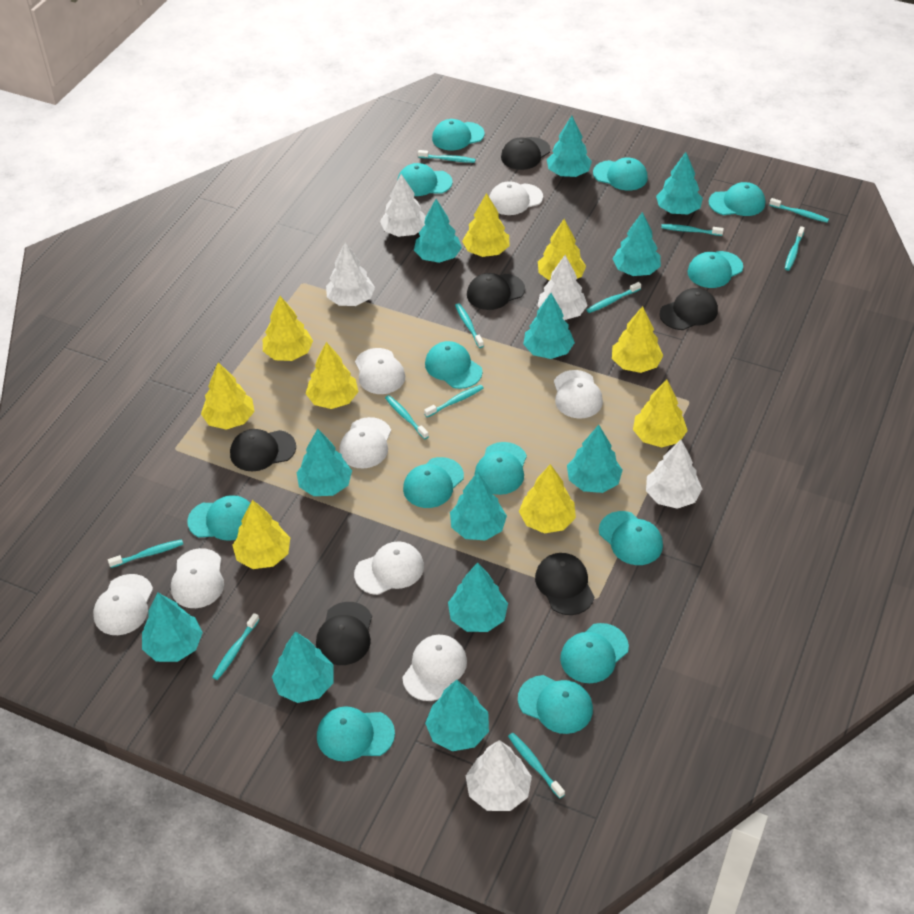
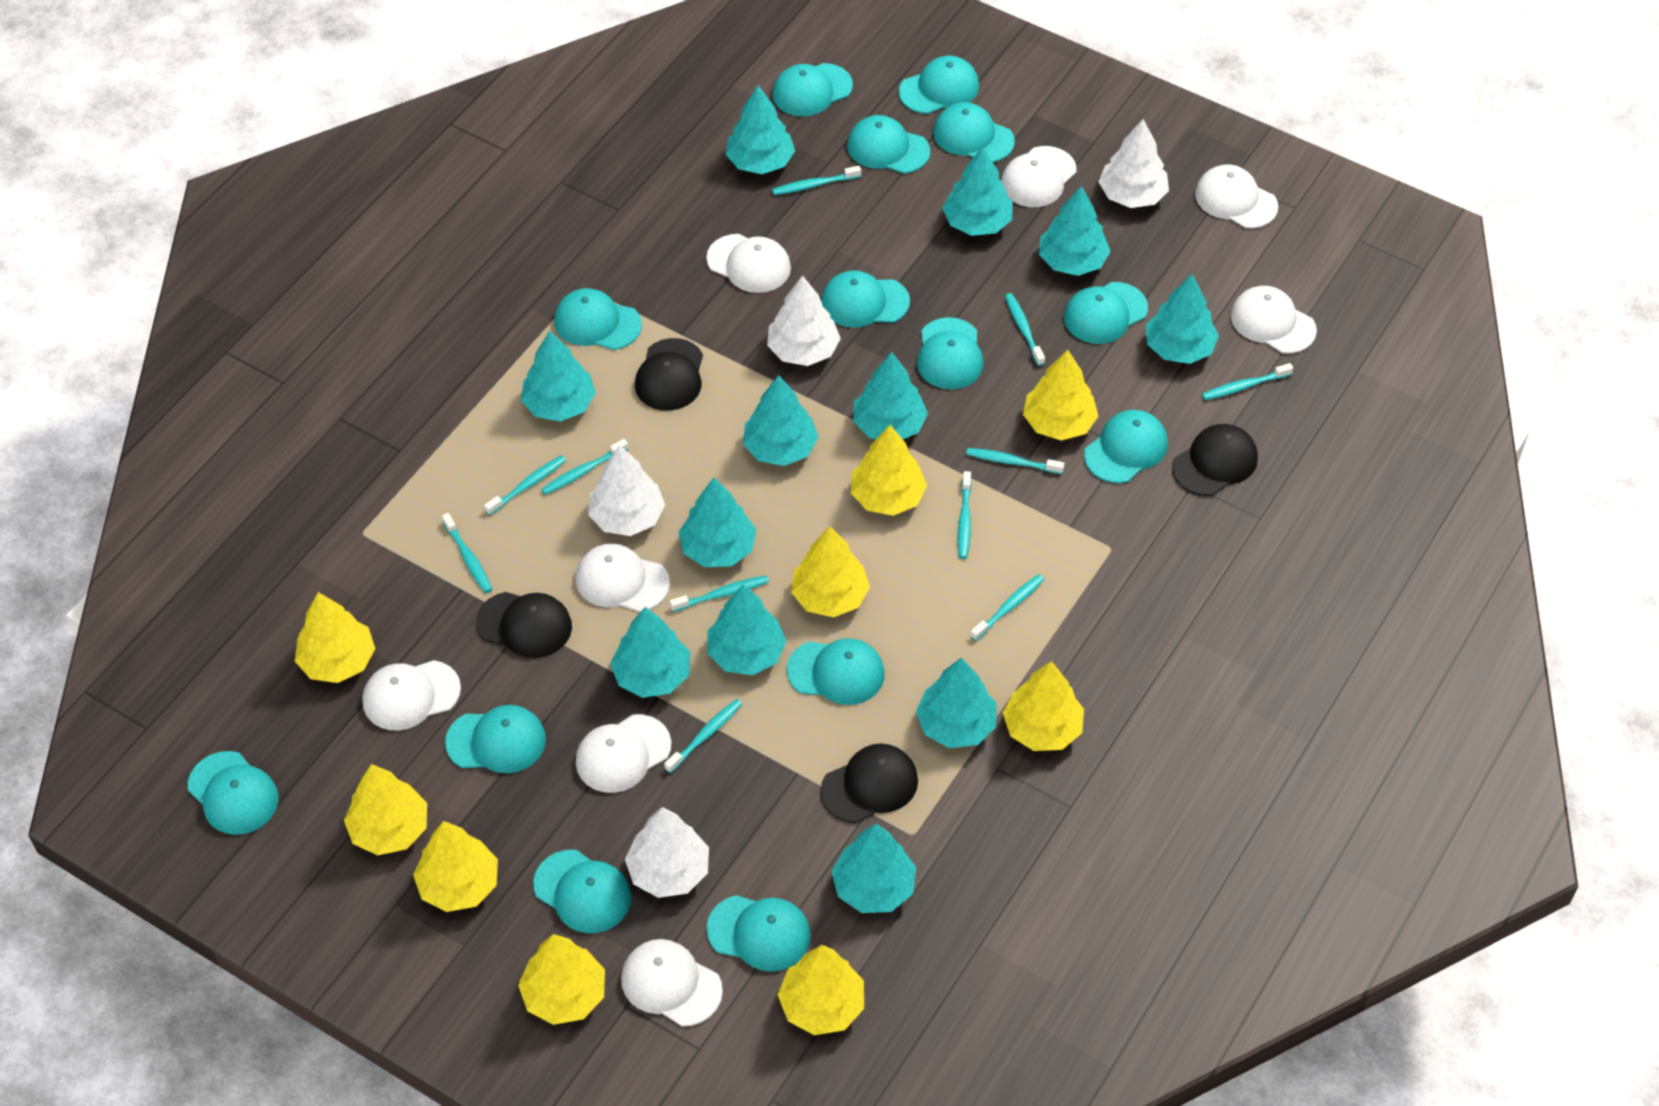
black cap: 6 -> 4
turquoise cap: 13 -> 14
white tree: 5 -> 4

